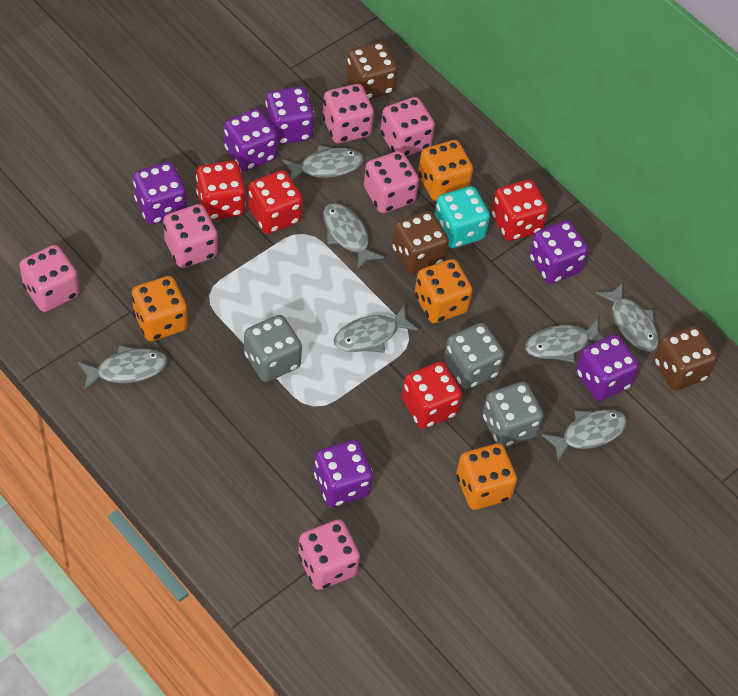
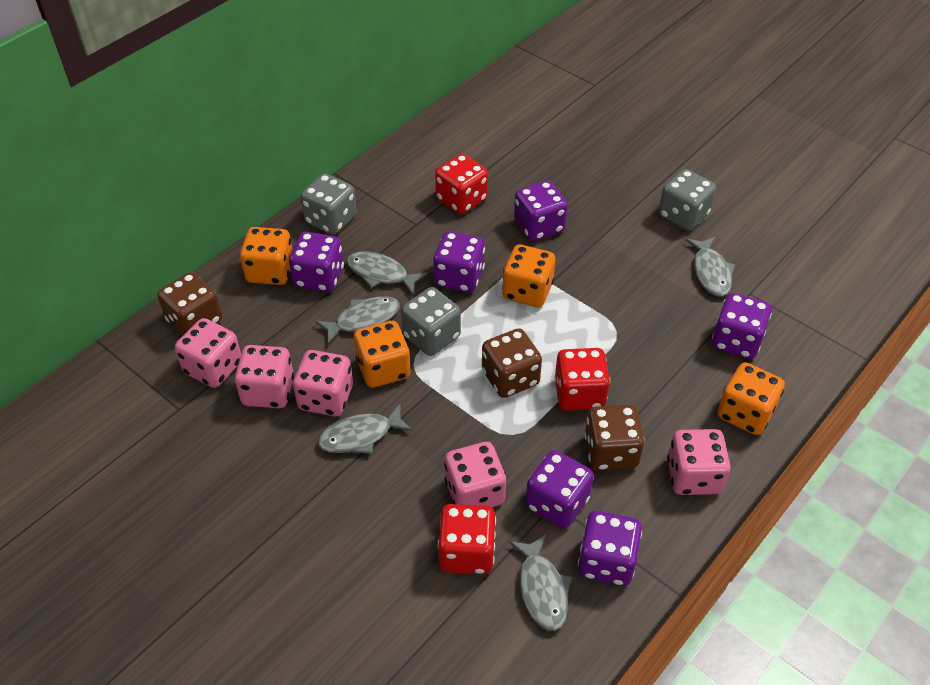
grey fish: 7 -> 5
pink dice: 6 -> 5
red dice: 4 -> 3
turquoise dice: 1 -> 0

